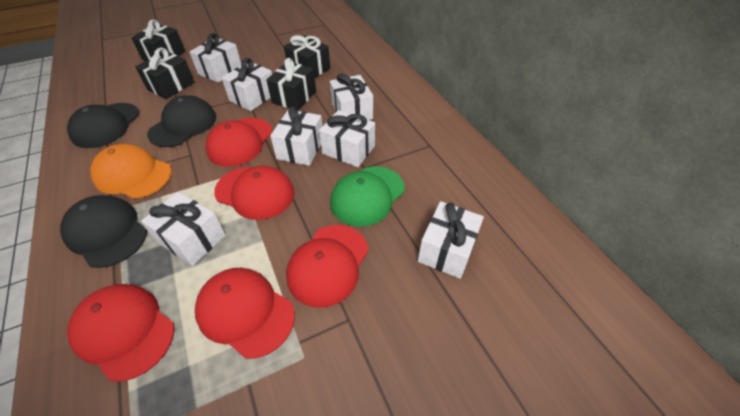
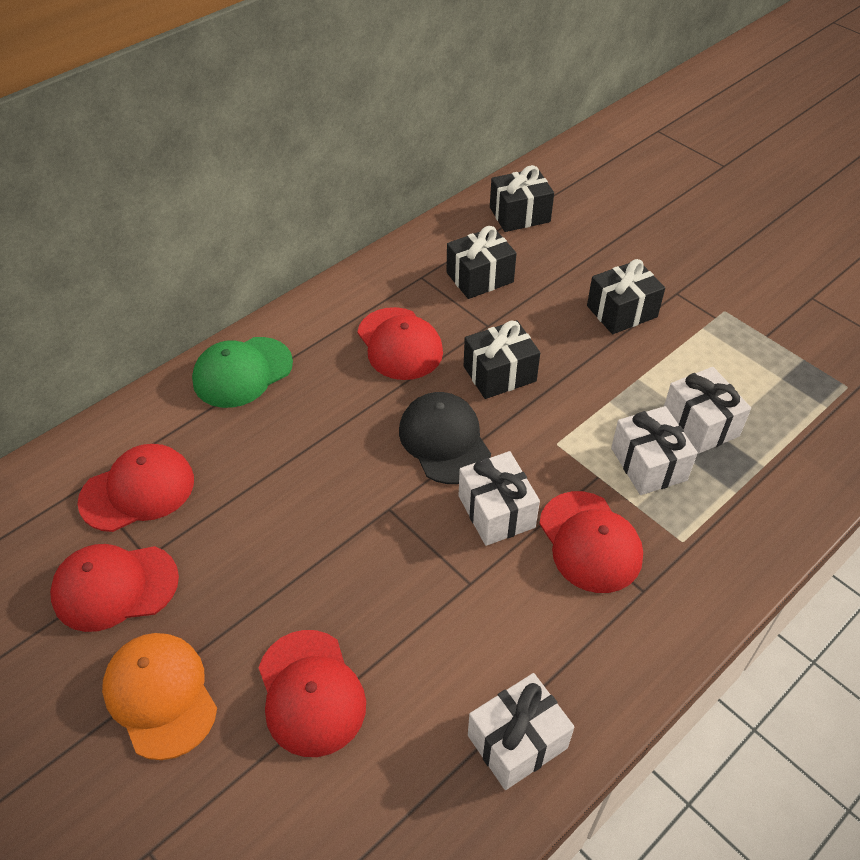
black cap: 3 -> 1
white gift: 7 -> 4

